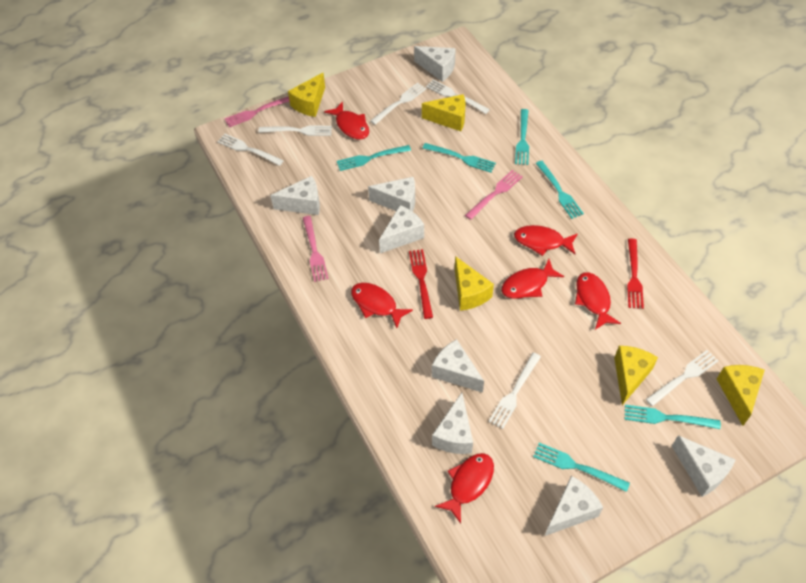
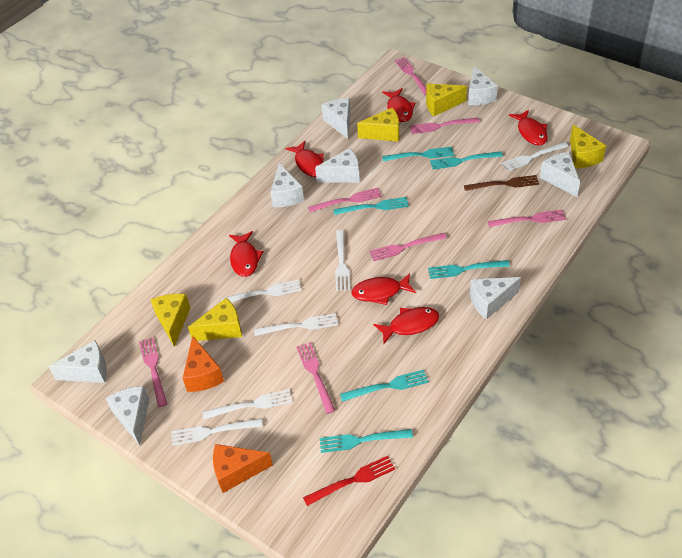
brown fork: 0 -> 1
orange cheese: 0 -> 2
pink fork: 3 -> 7
red fork: 2 -> 1

